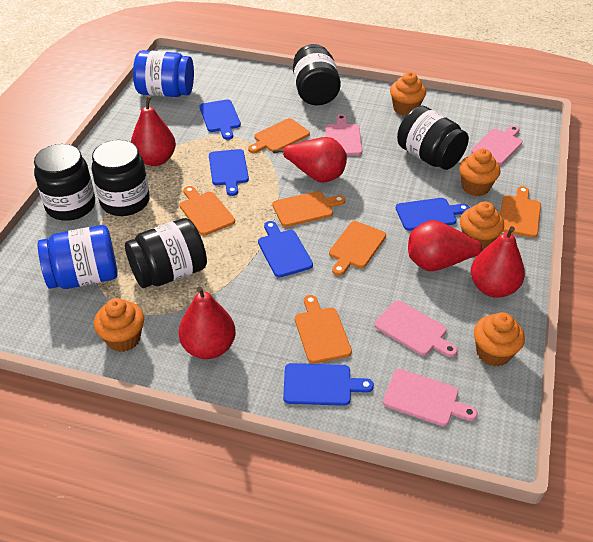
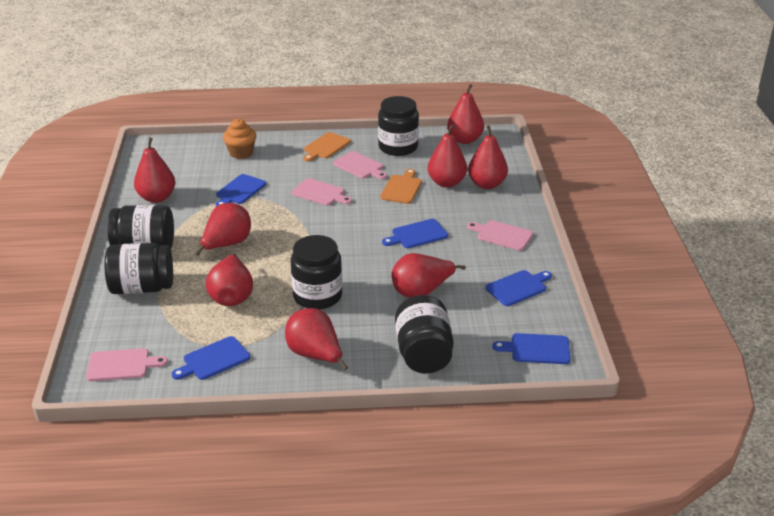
blue jar: 2 -> 0
orange cupcake: 5 -> 1
orange cutting board: 6 -> 2
red pear: 5 -> 8

